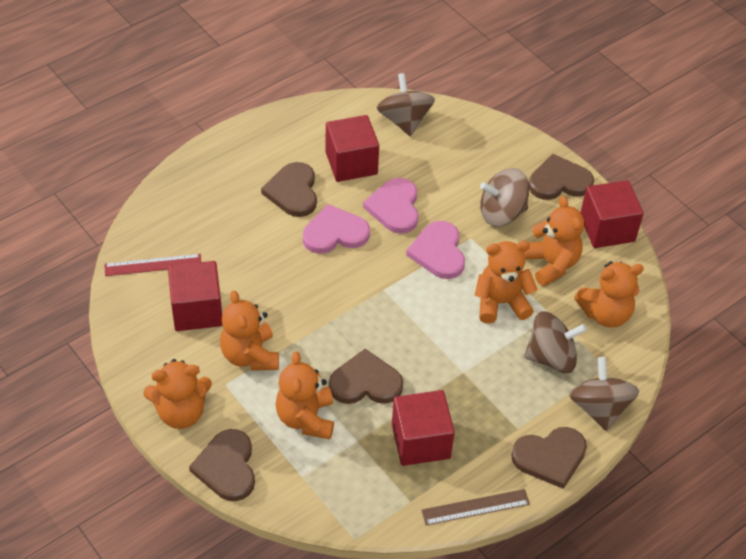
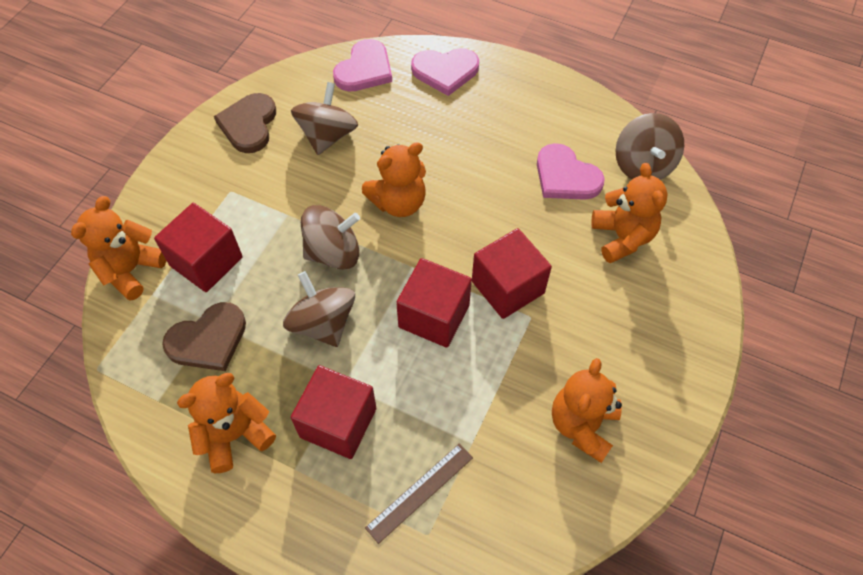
brown heart: 5 -> 2
orange teddy bear: 6 -> 5
red ruler: 1 -> 0

